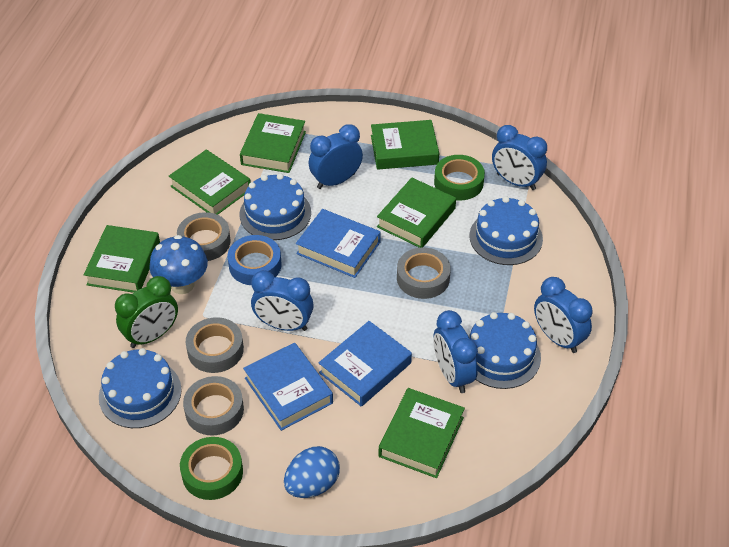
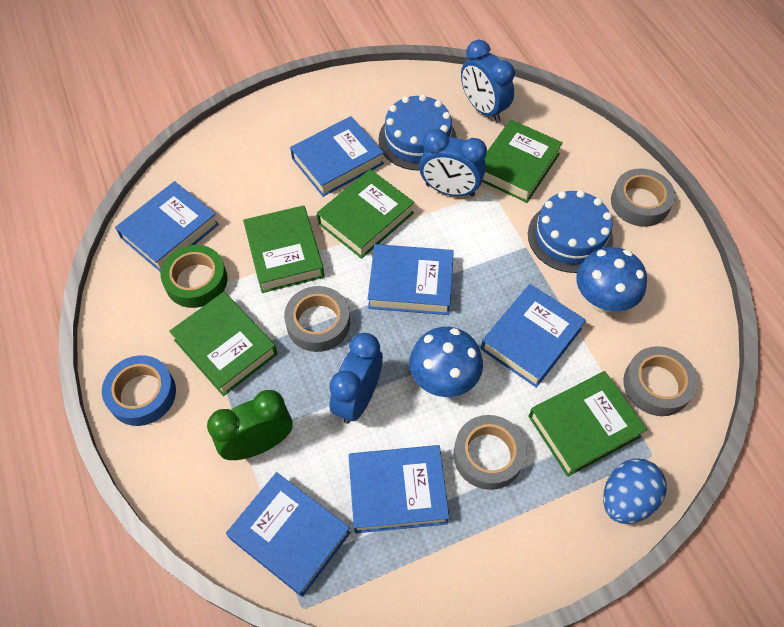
blue book: 3 -> 6
blue cake: 4 -> 2
blue clock: 5 -> 3
blue mushroom: 1 -> 2
green book: 6 -> 5
green tape: 2 -> 1

